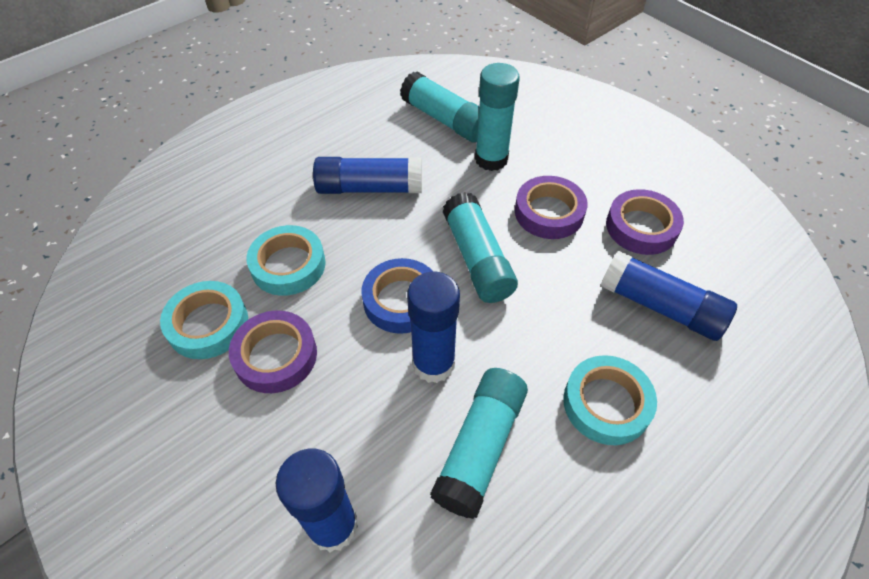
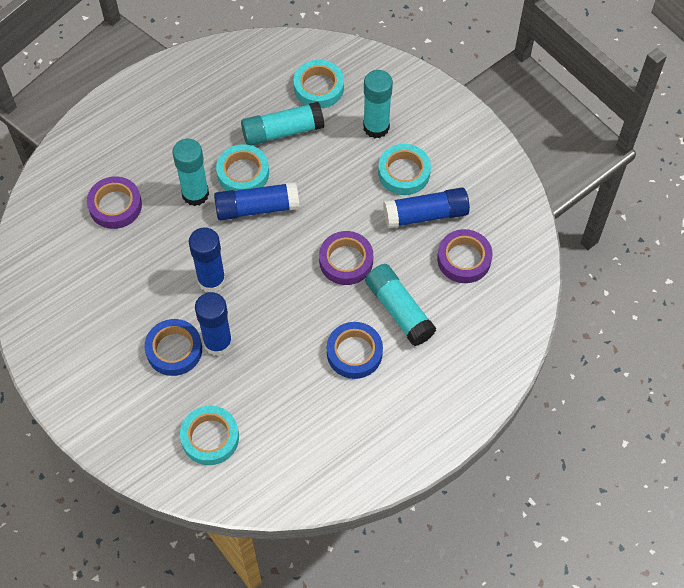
blue tape: 1 -> 2
turquoise tape: 3 -> 4

